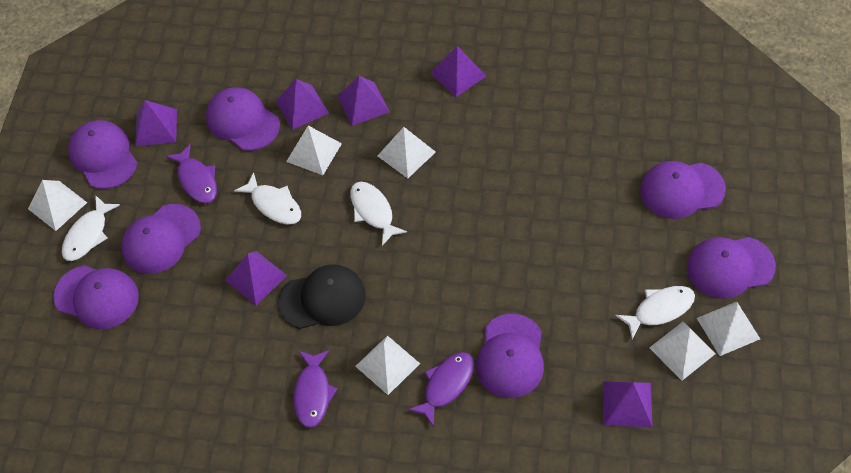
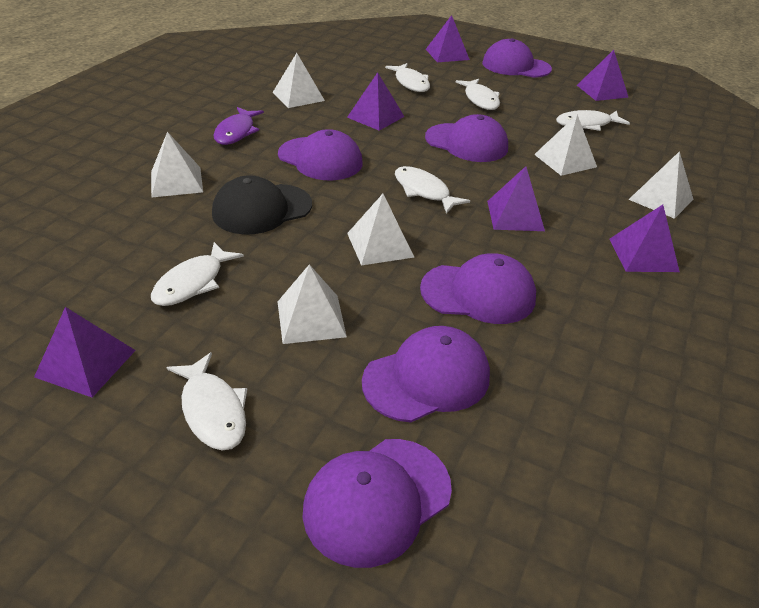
purple cap: 7 -> 6
purple fish: 3 -> 1
white fish: 4 -> 6

